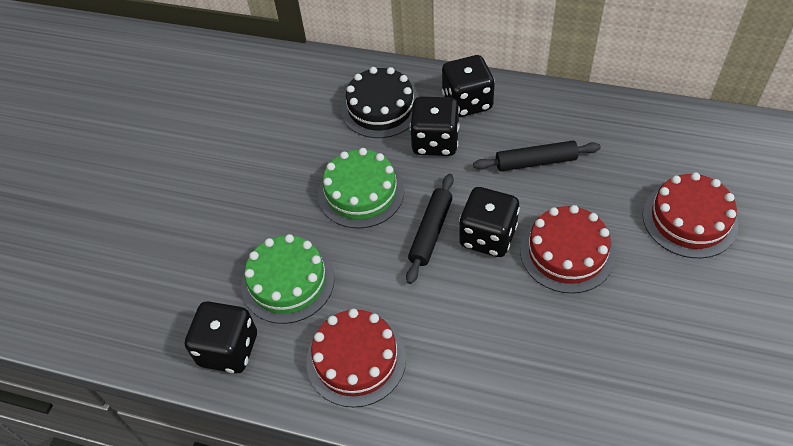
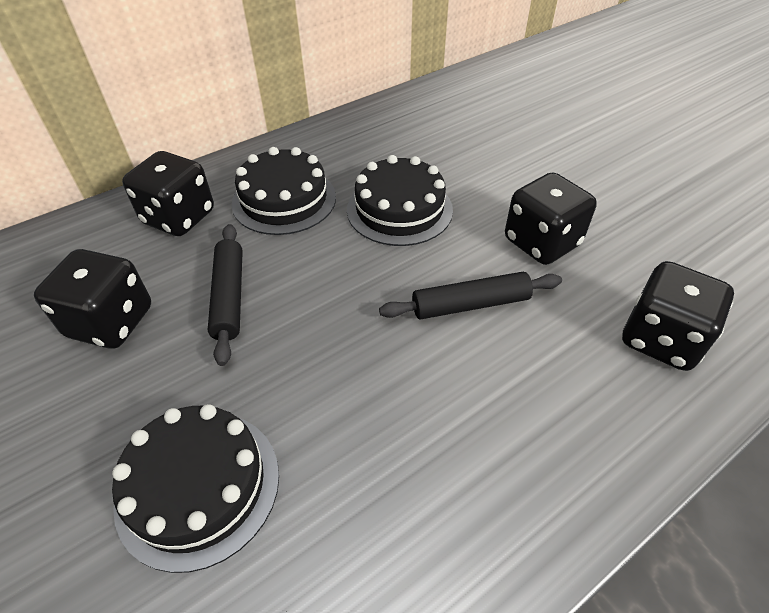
black cake: 1 -> 3
green cake: 2 -> 0
red cake: 3 -> 0

